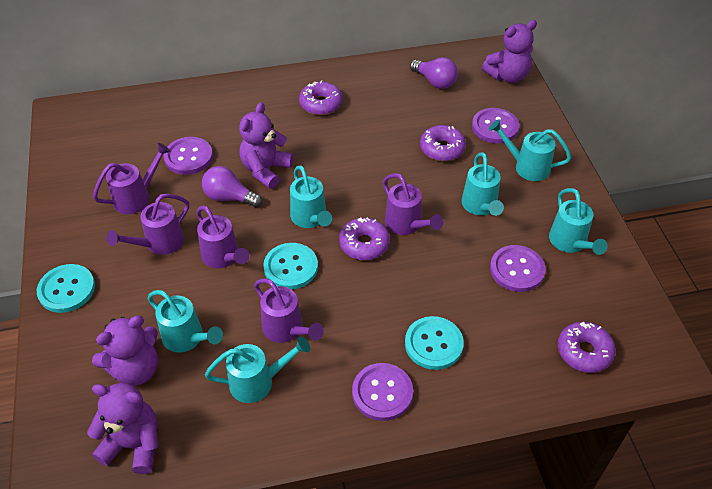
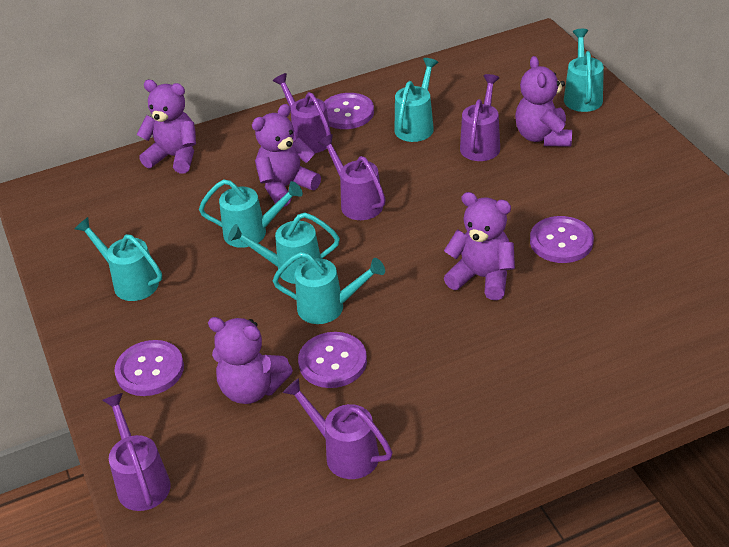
purple donut: 4 -> 0
purple light bulb: 2 -> 0
purple teddy bear: 4 -> 5
turquoise button: 3 -> 0

